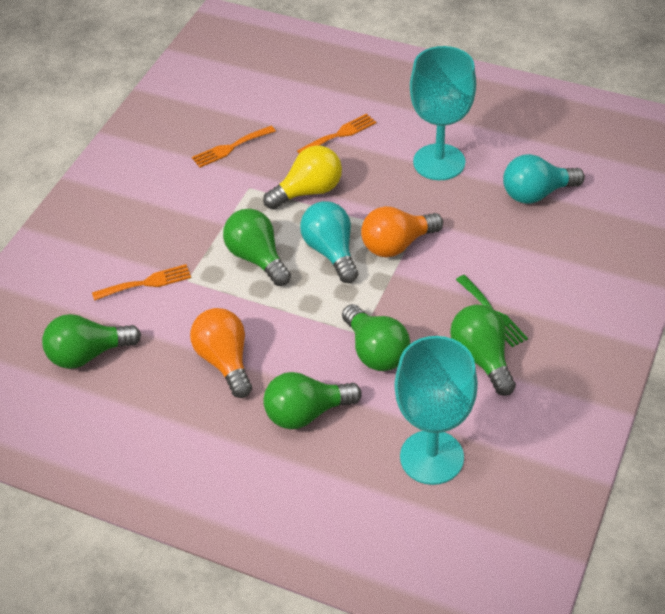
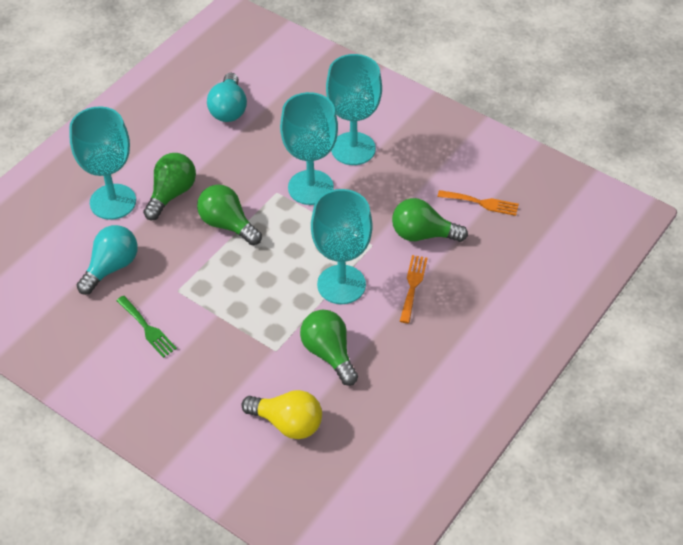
green light bulb: 5 -> 4
orange fork: 3 -> 2
orange light bulb: 2 -> 0
turquoise goblet: 2 -> 4

